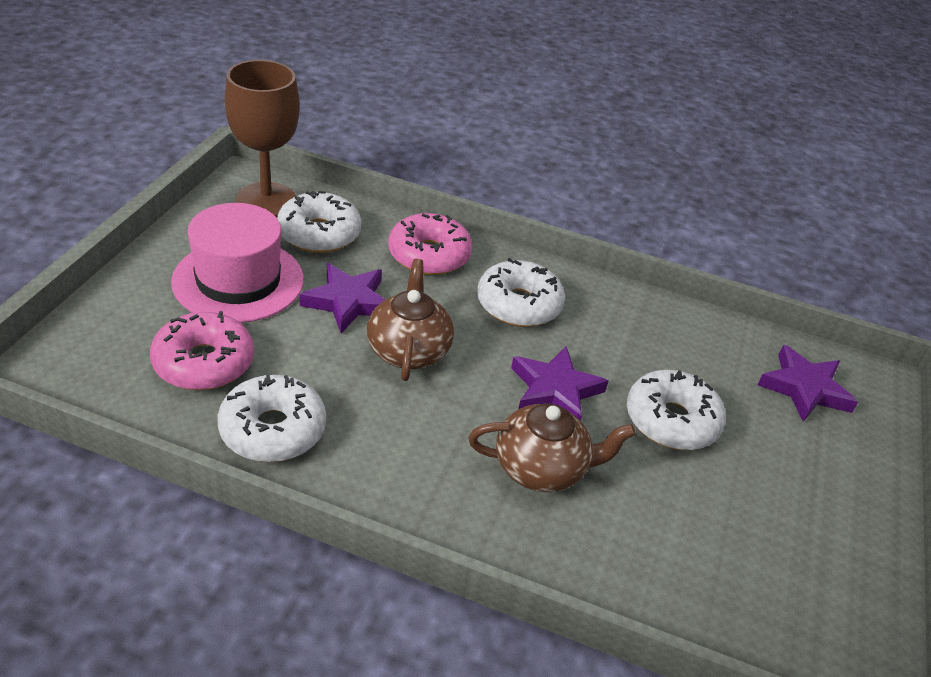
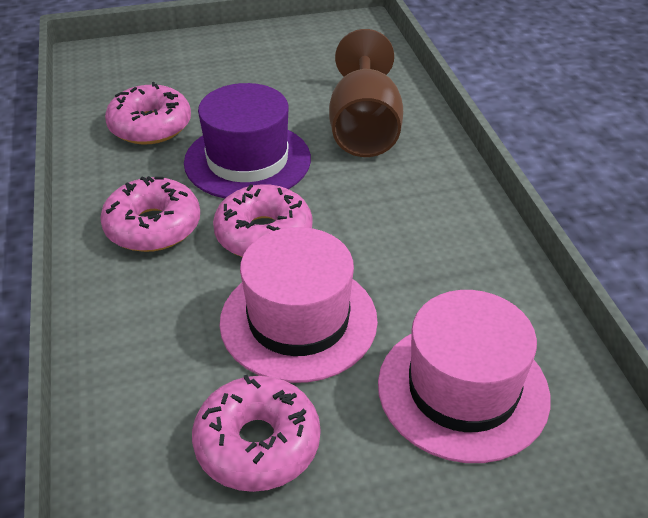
brown teapot: 2 -> 0
pink donut: 2 -> 4
pink hat: 1 -> 2
purple hat: 0 -> 1
purple star: 3 -> 0
white donut: 4 -> 0

